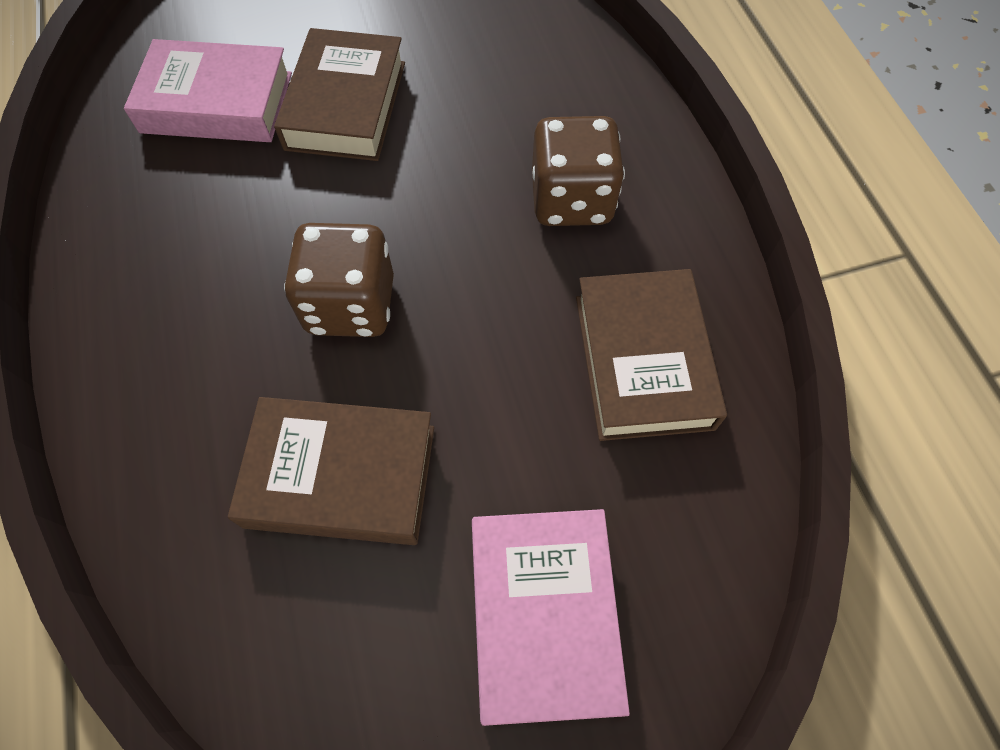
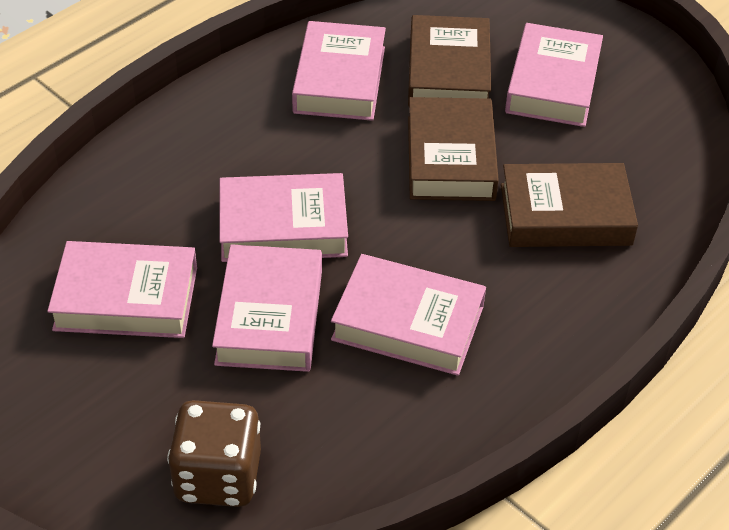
brown dice: 2 -> 1
pink book: 2 -> 6

